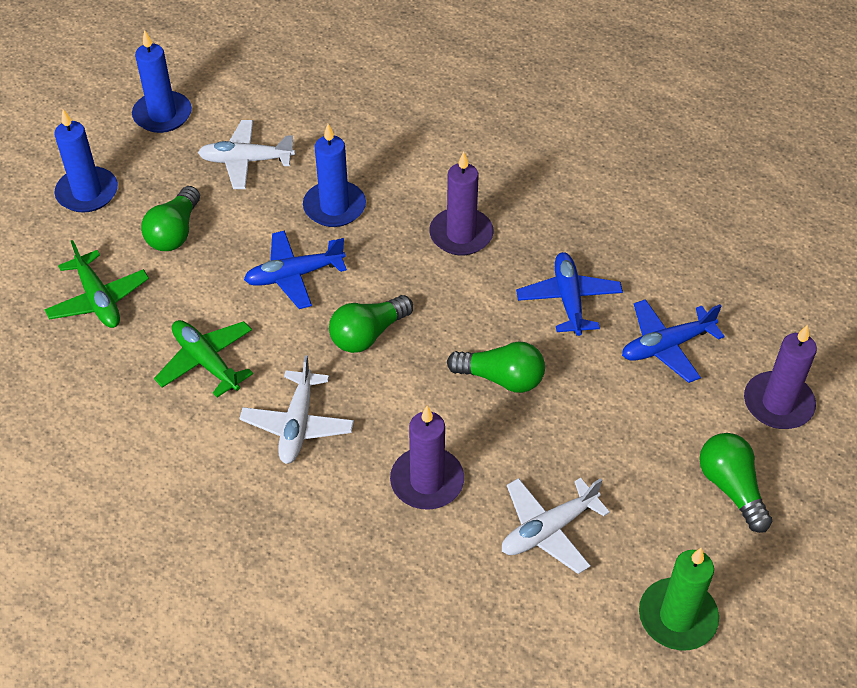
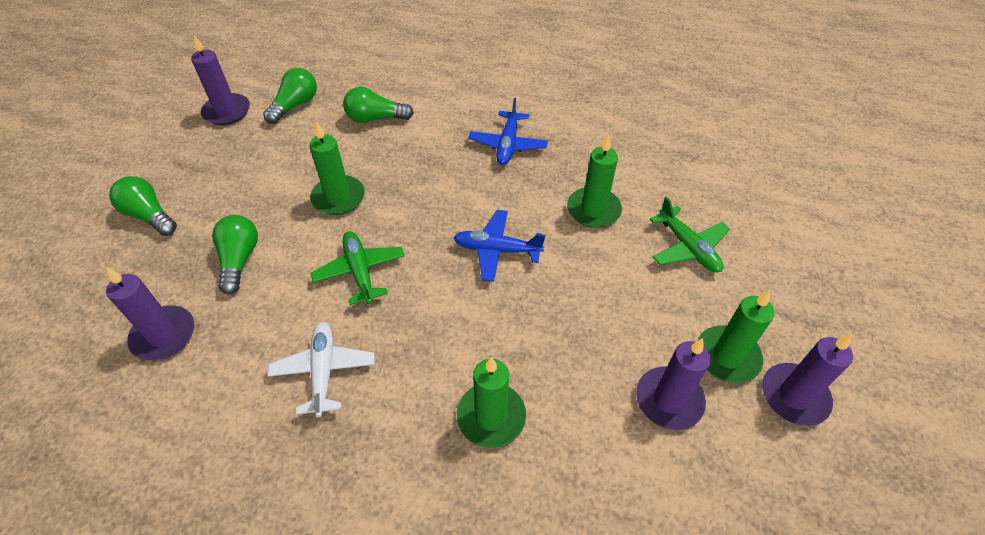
blue candle: 3 -> 0
blue plane: 3 -> 2
green candle: 1 -> 4
purple candle: 3 -> 4
white plane: 3 -> 1

